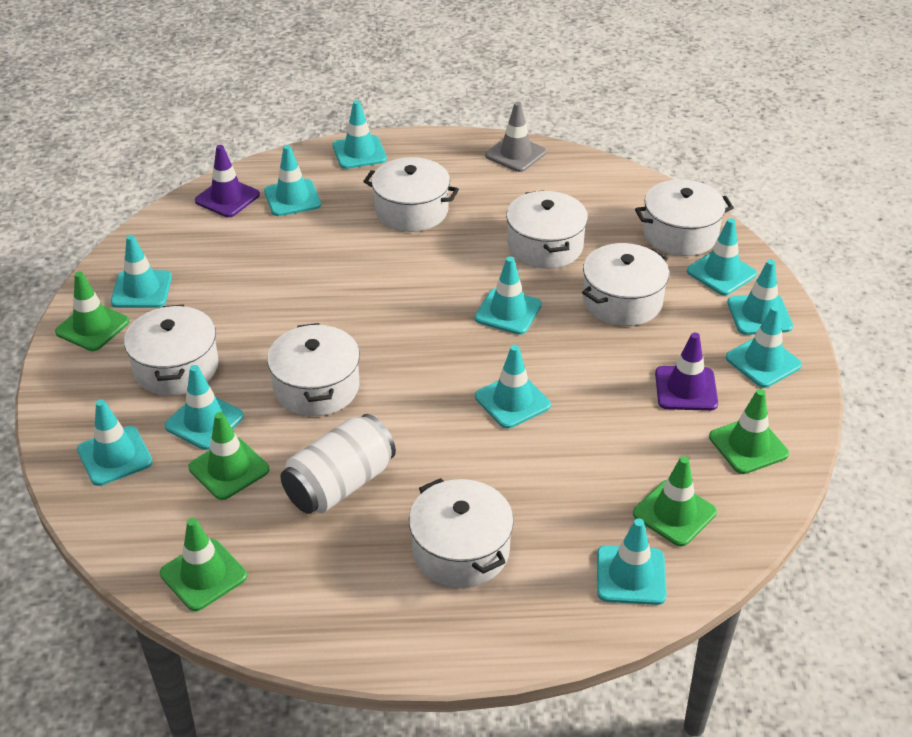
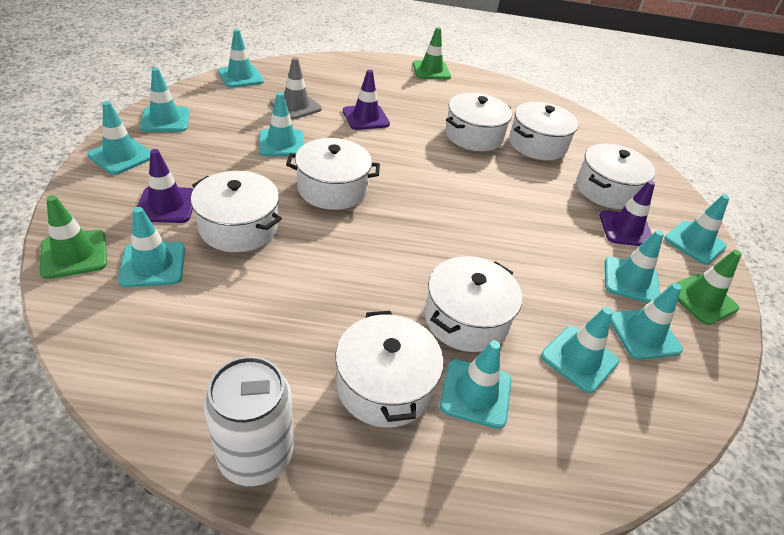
green traffic cone: 5 -> 3
purple traffic cone: 2 -> 3
turquoise traffic cone: 11 -> 10

